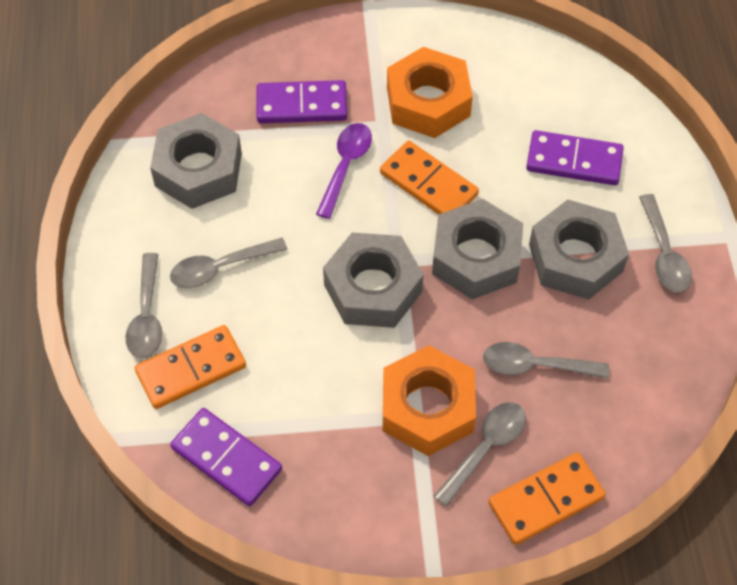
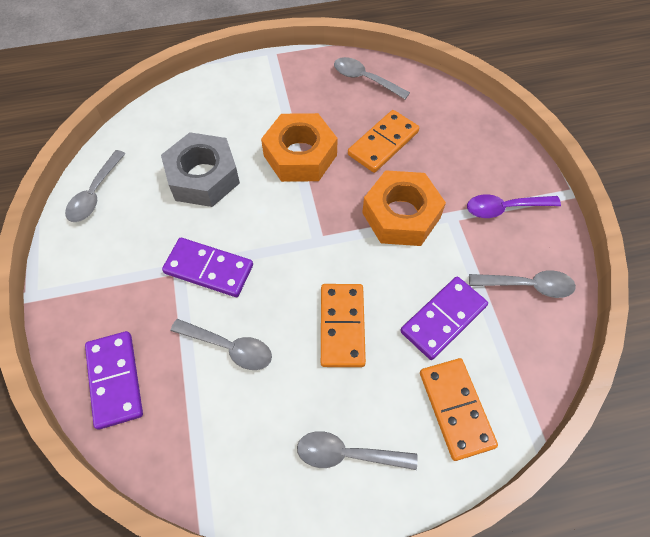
grey nut: 4 -> 1

